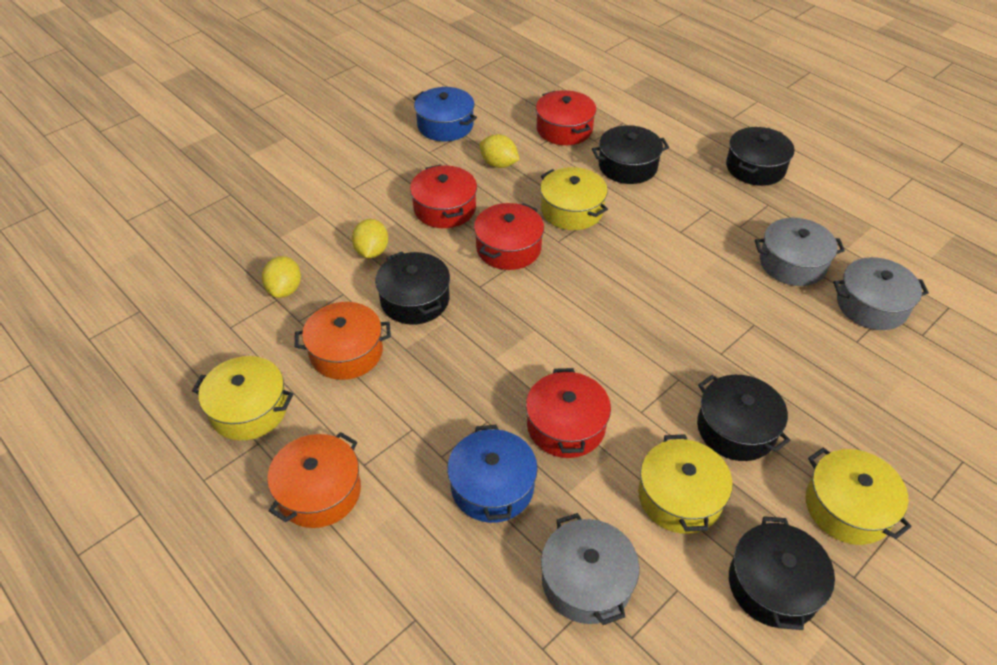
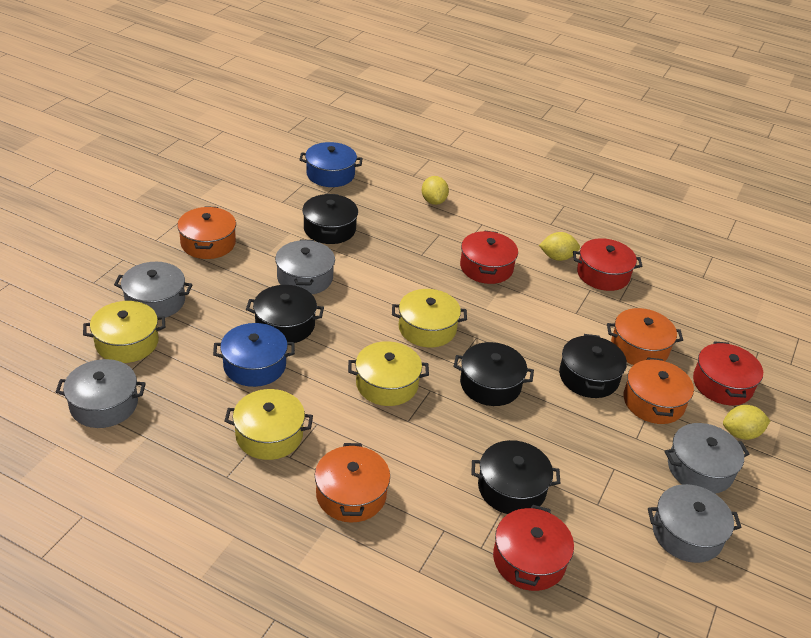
grey pot: 3 -> 5
orange pot: 2 -> 4

